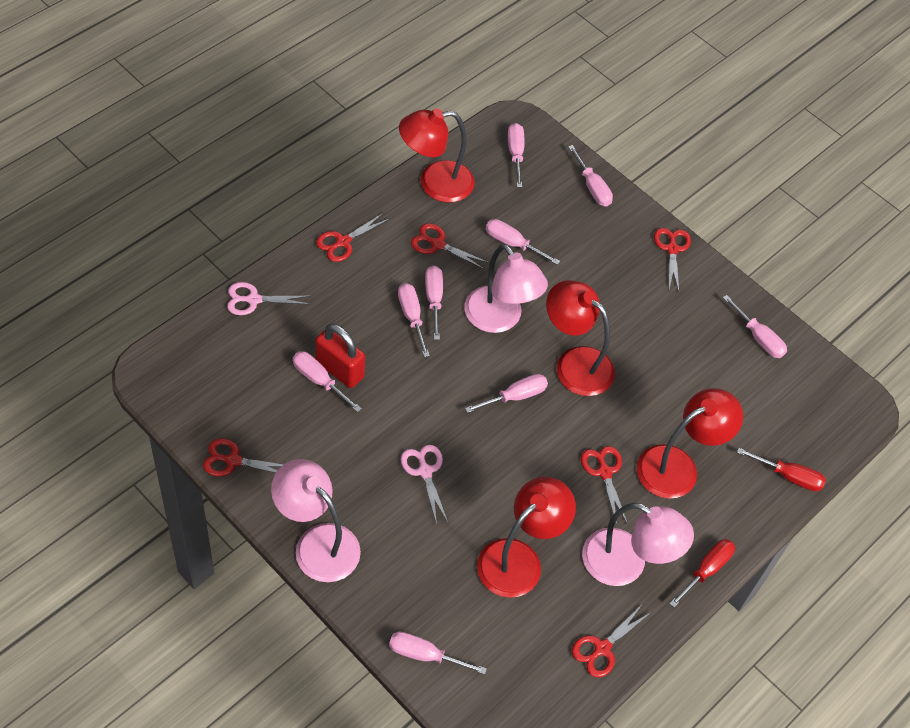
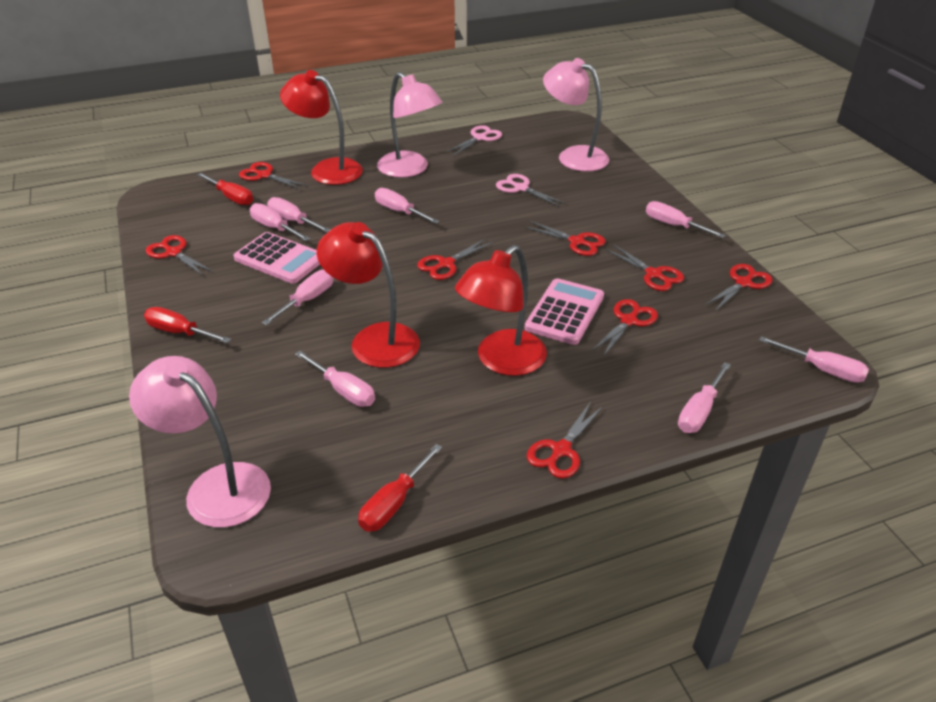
pink calculator: 0 -> 2
pink screwdriver: 9 -> 8
red lamp: 4 -> 3
red padlock: 1 -> 0
red scissors: 6 -> 8
red screwdriver: 2 -> 3

